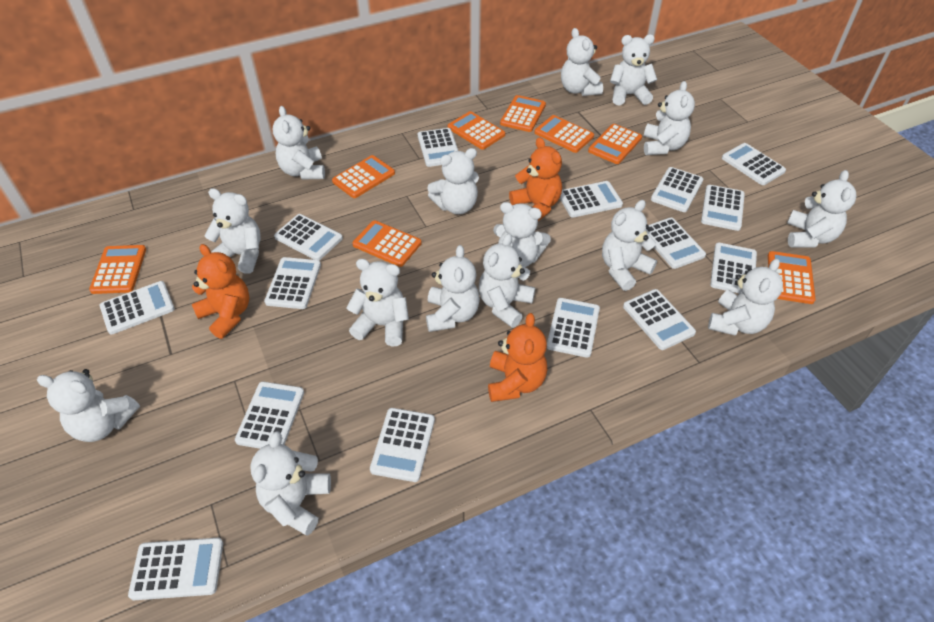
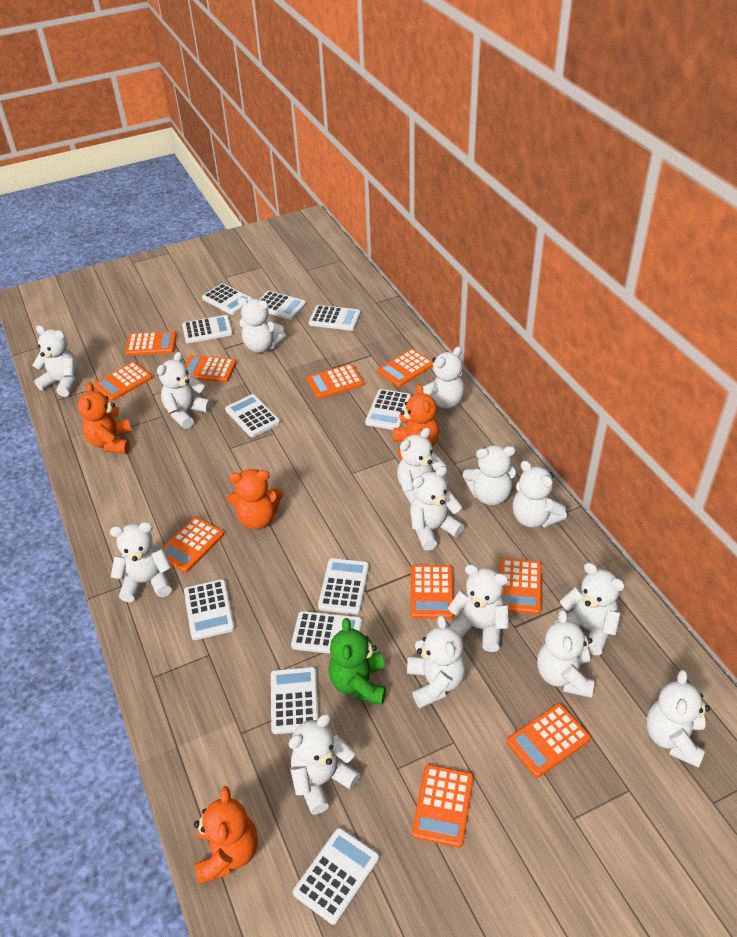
green teddy bear: 0 -> 1
orange calculator: 8 -> 10
orange teddy bear: 3 -> 4
white calculator: 15 -> 11

